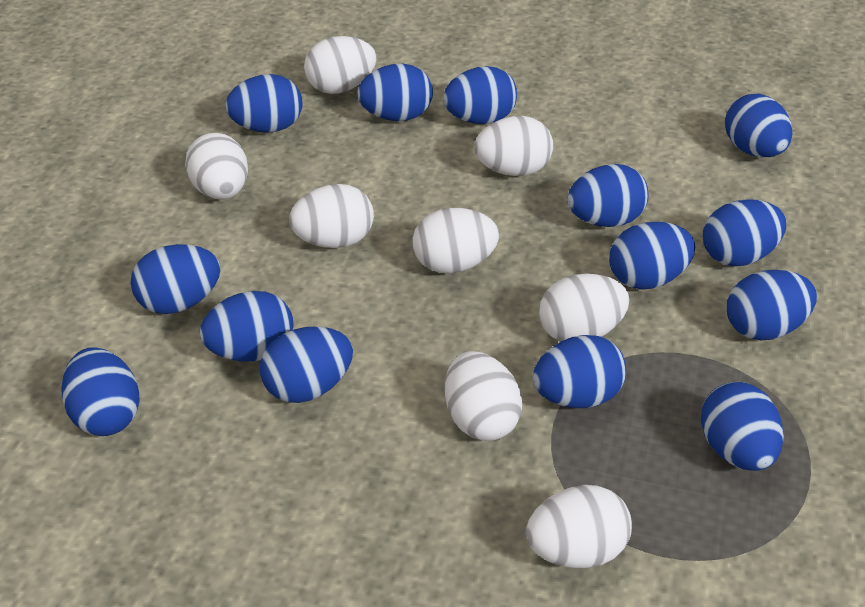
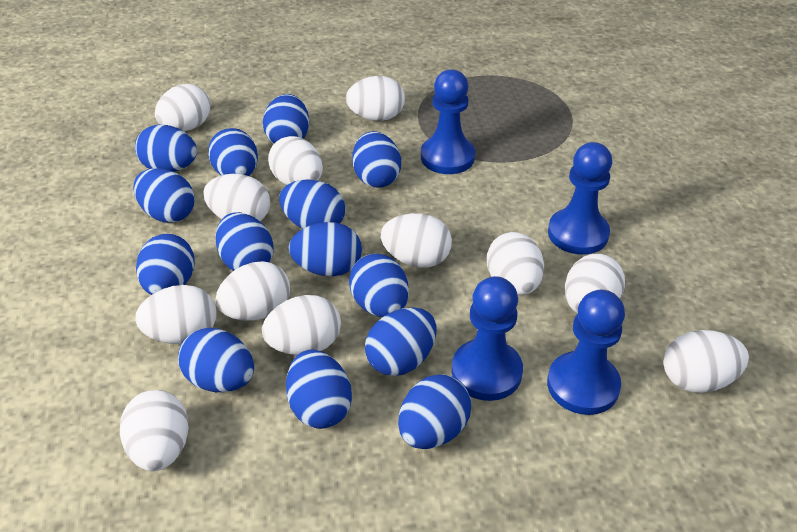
blue pawn: 0 -> 4
white egg: 8 -> 12

